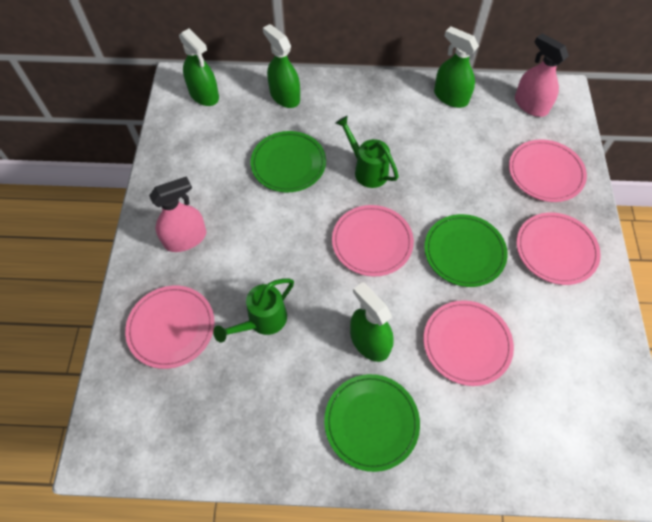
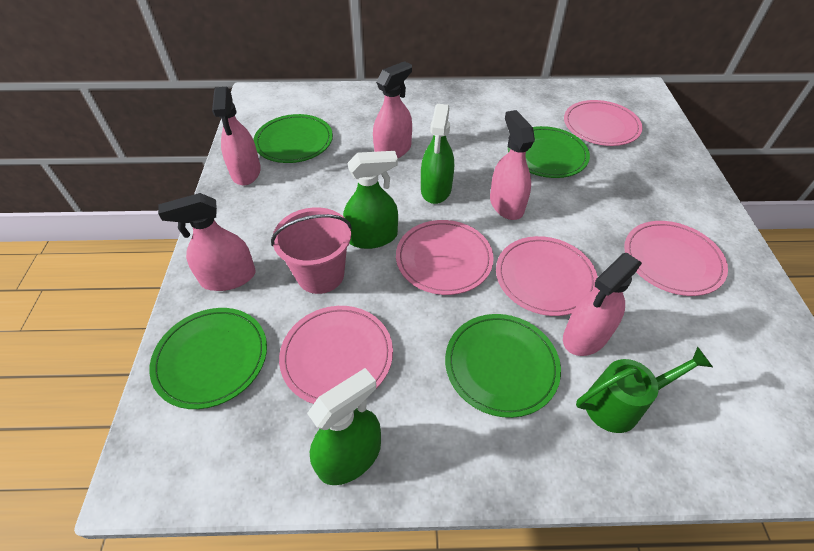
green plate: 3 -> 4
green spray bottle: 4 -> 3
green watering can: 2 -> 1
pink bucket: 0 -> 1
pink spray bottle: 2 -> 5

